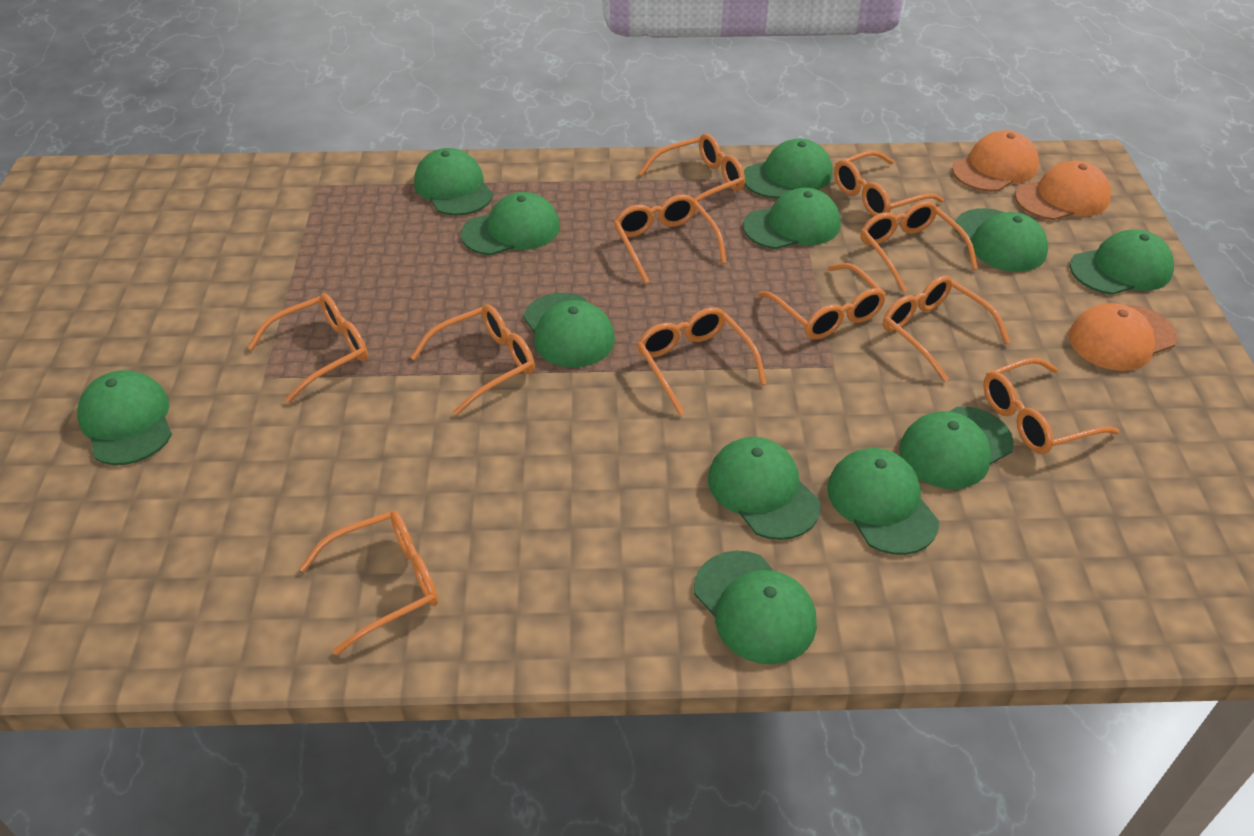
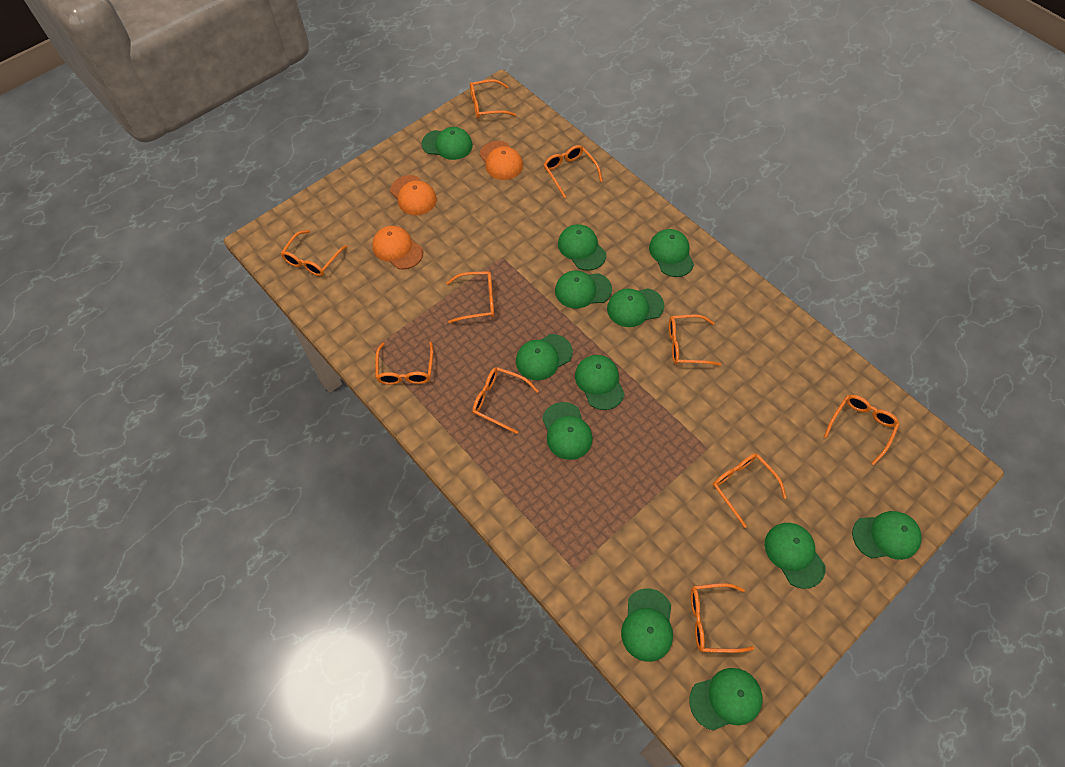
orange glasses: 11 -> 10

